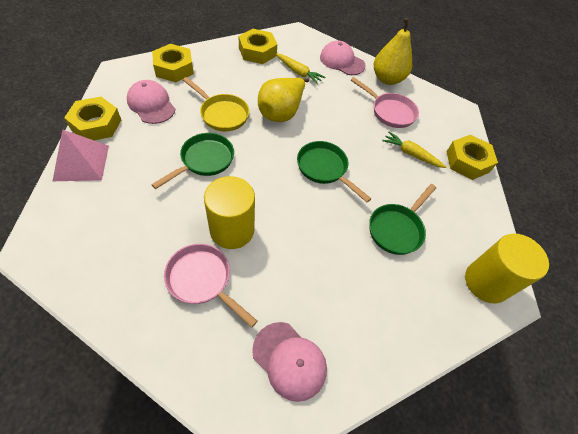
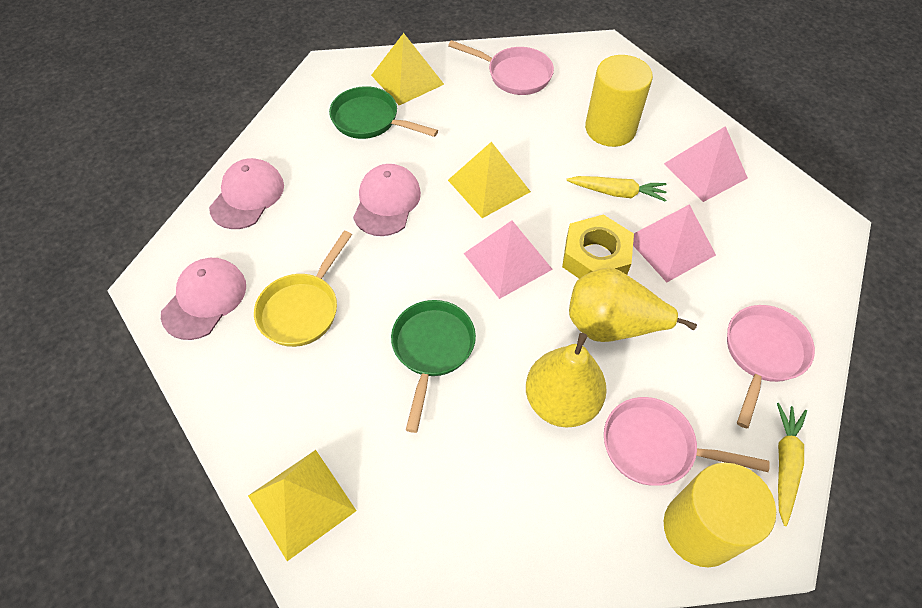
green pan: 3 -> 2
pink pan: 2 -> 3
pink pyramid: 1 -> 3
yellow nut: 4 -> 1
yellow pyramid: 0 -> 3

